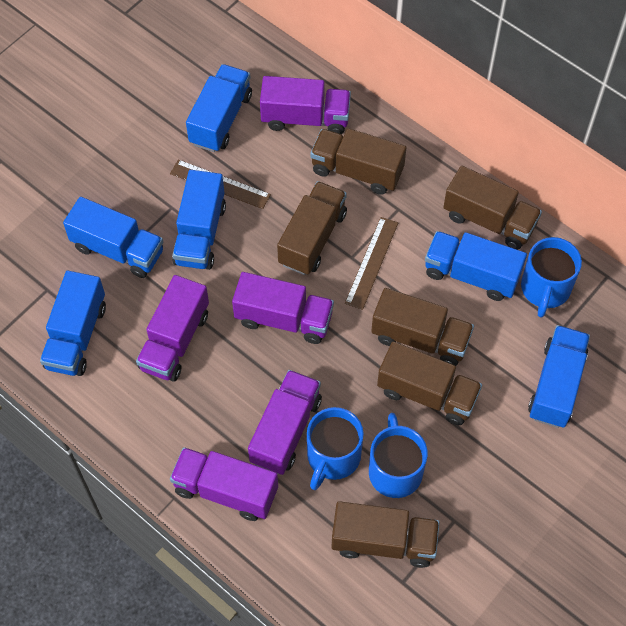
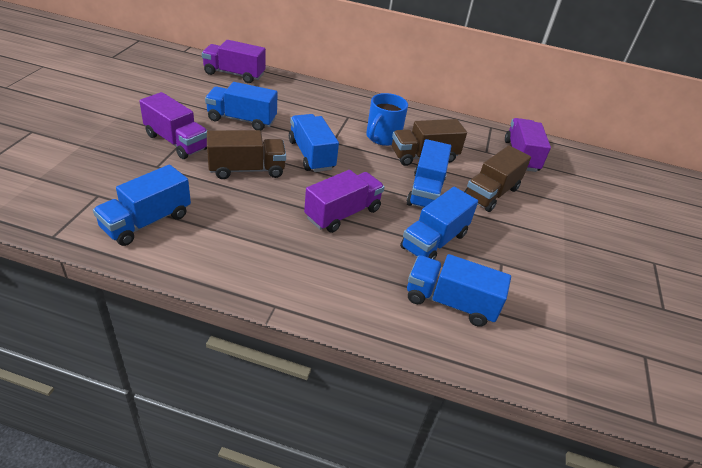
blue mug: 3 -> 1
brown ruler: 2 -> 0
brown truck: 6 -> 3
purple truck: 5 -> 4

